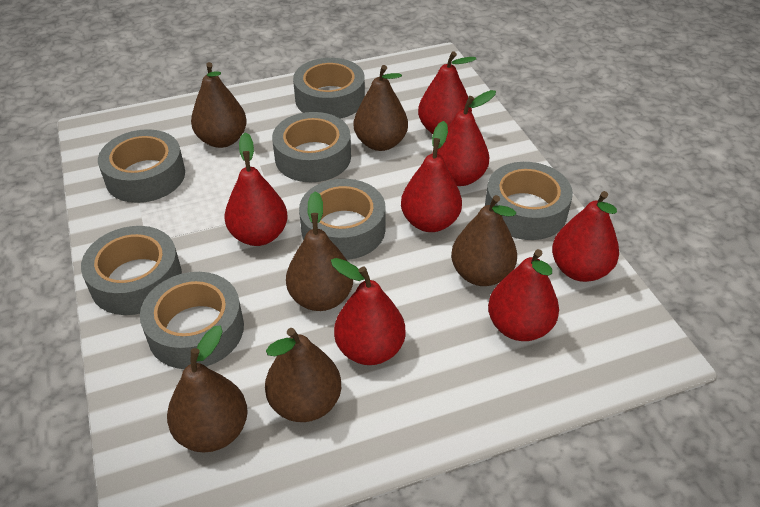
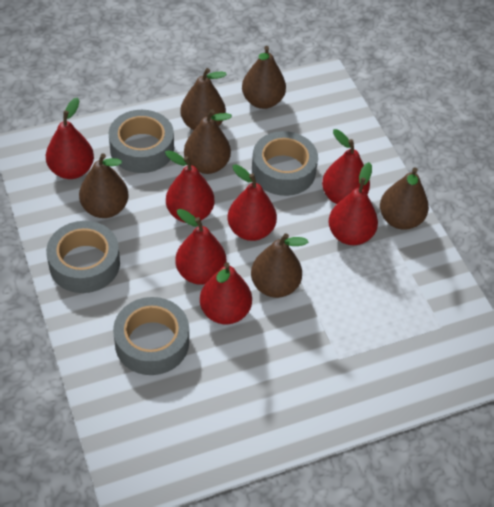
grey tape: 7 -> 4

